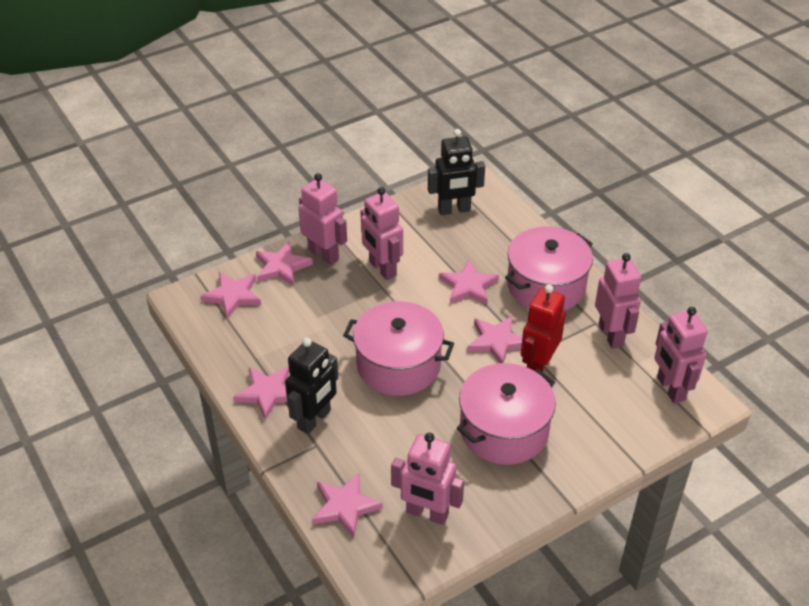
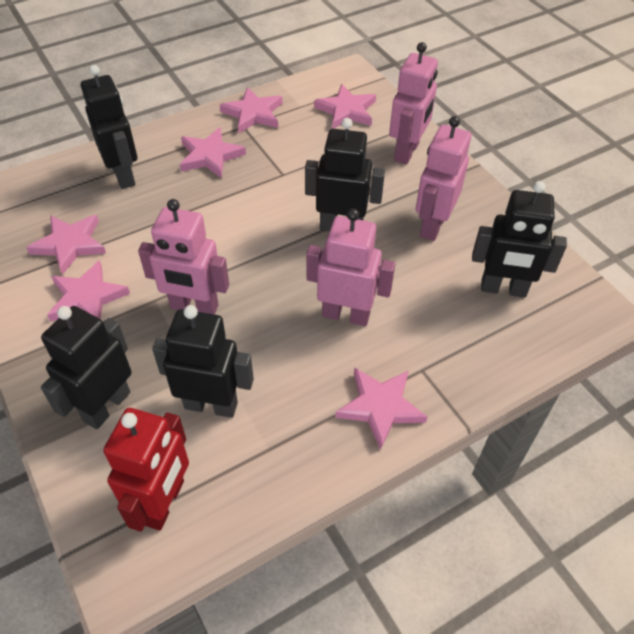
black robot: 2 -> 5
pink pot: 3 -> 0
pink robot: 5 -> 4

